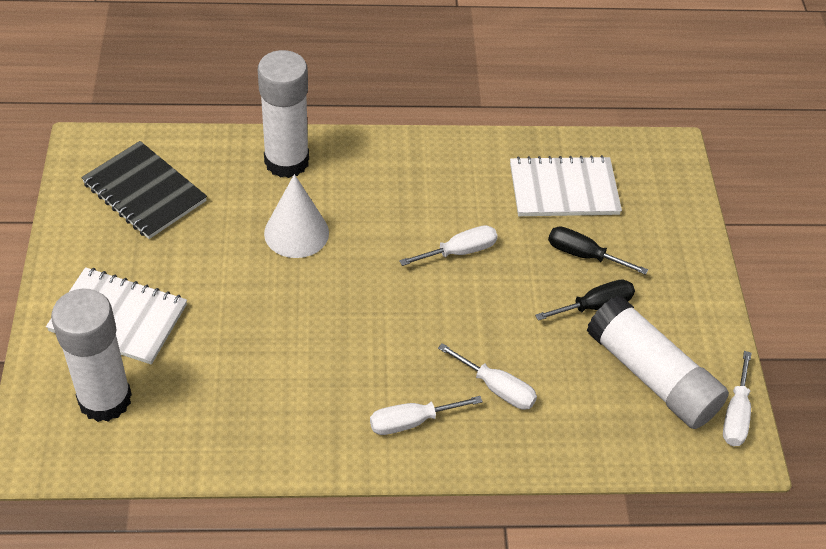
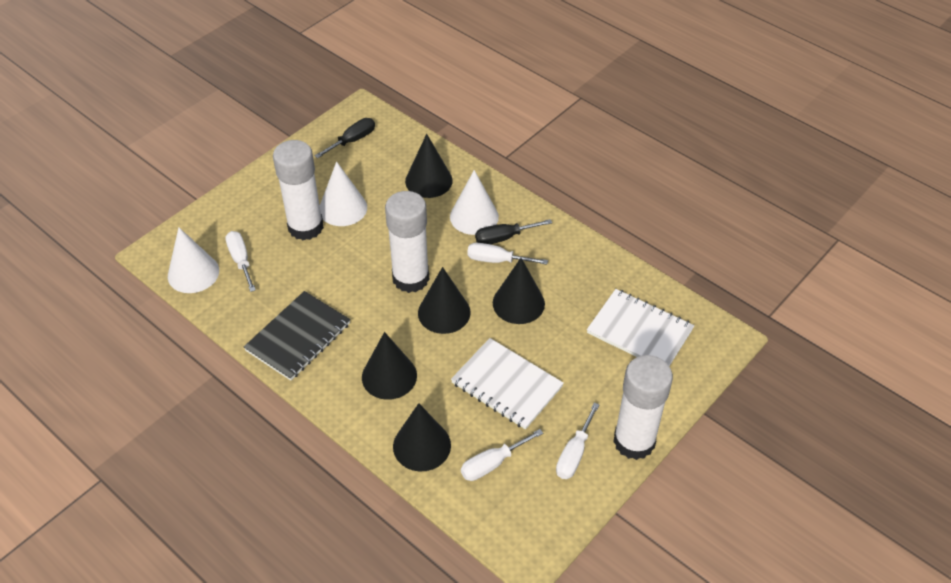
black cone: 0 -> 5
white cone: 1 -> 3

